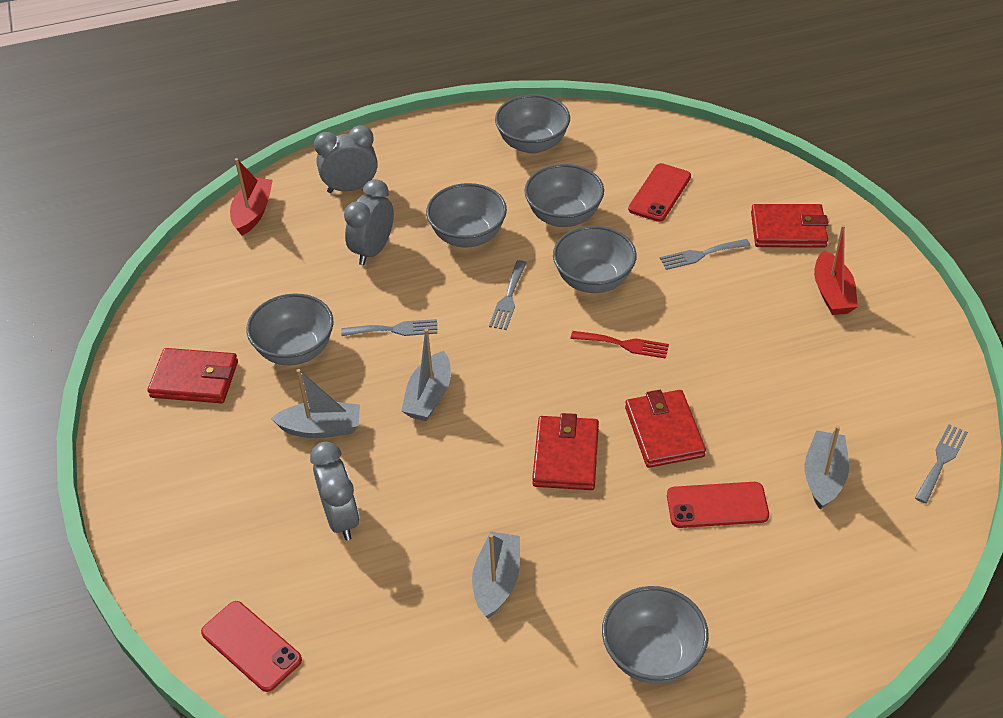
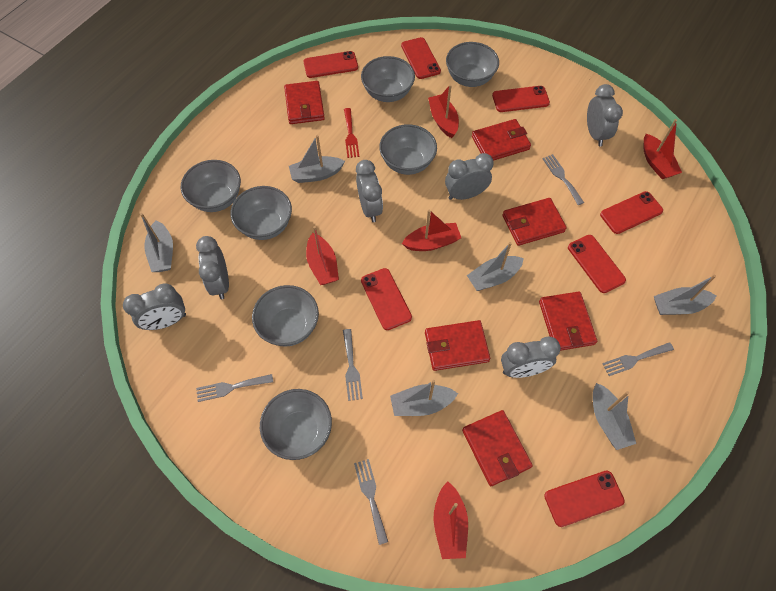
grey boat: 4 -> 6
grey bowl: 6 -> 7
grey clock: 3 -> 6
grey fork: 4 -> 5
red boat: 2 -> 5
red phone: 3 -> 7
red wallet: 4 -> 6

